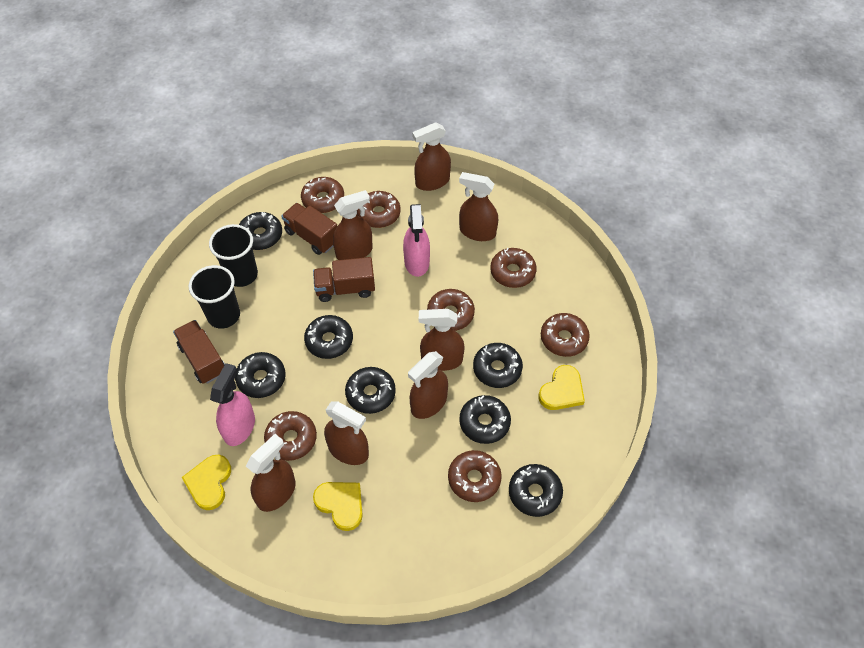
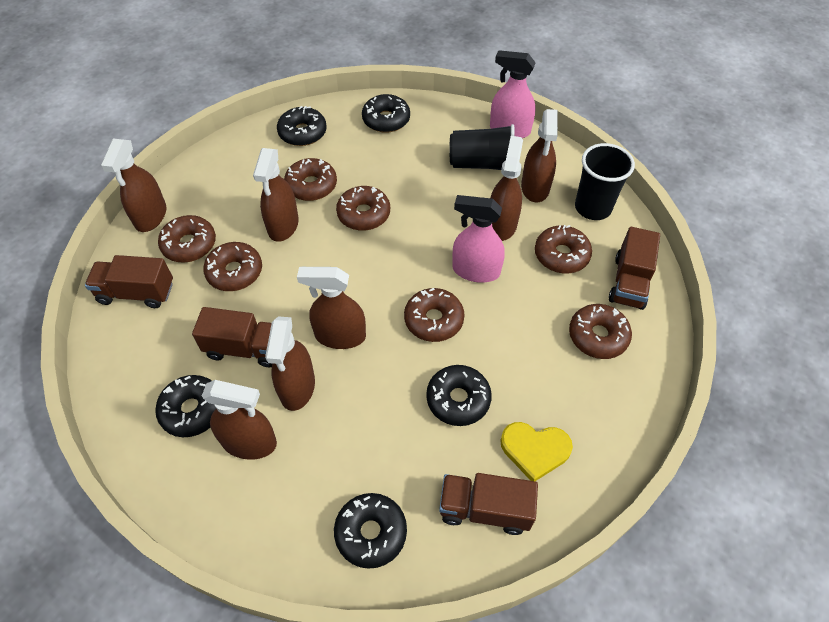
black donut: 7 -> 5
brown truck: 3 -> 4
yellow heart: 3 -> 1

